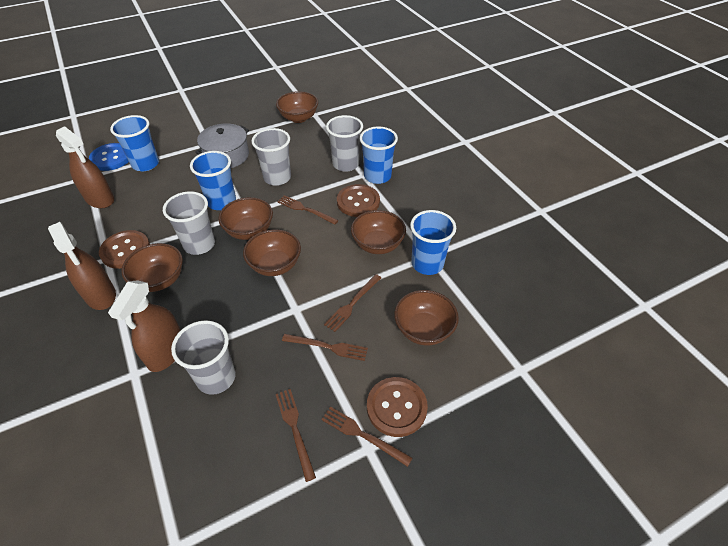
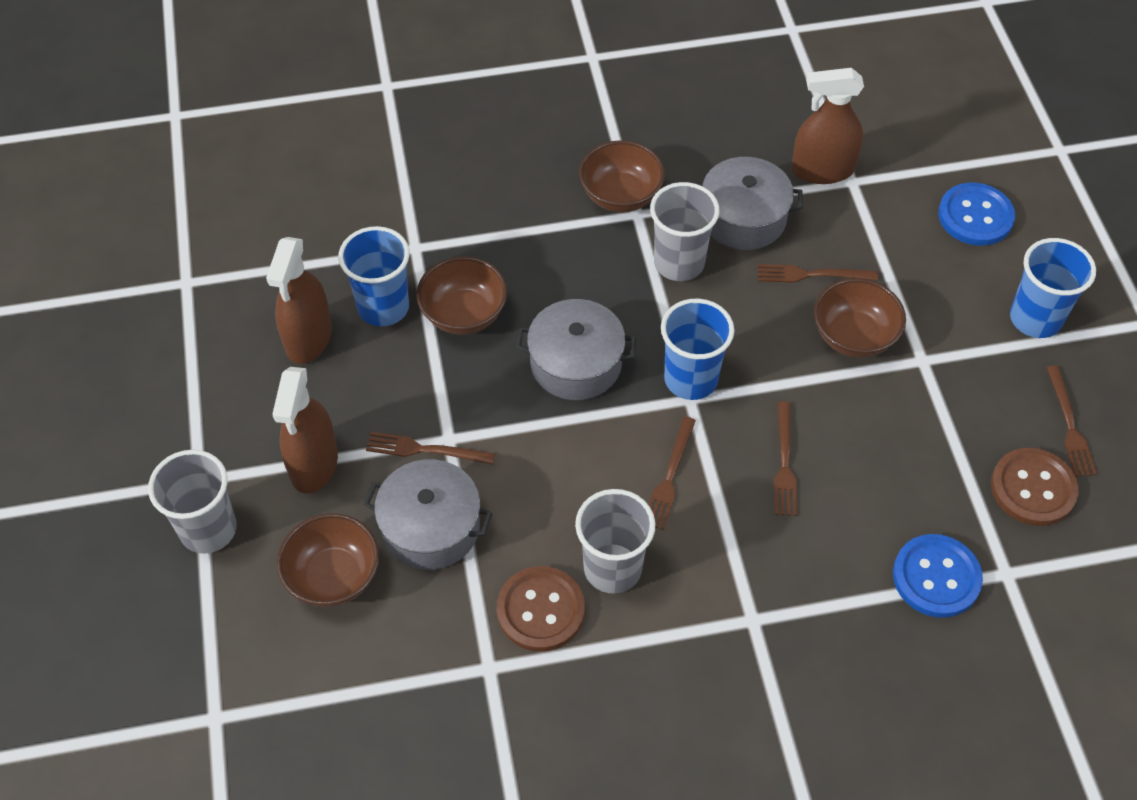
blue button: 1 -> 2
blue cup: 4 -> 3
brown bowl: 6 -> 4
brown button: 3 -> 2
grey cup: 4 -> 3
grey pot: 1 -> 3

